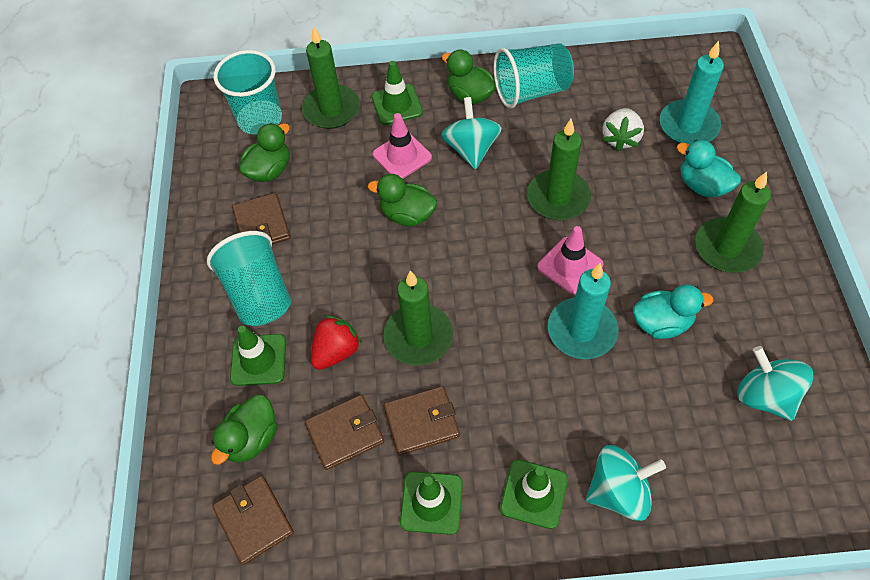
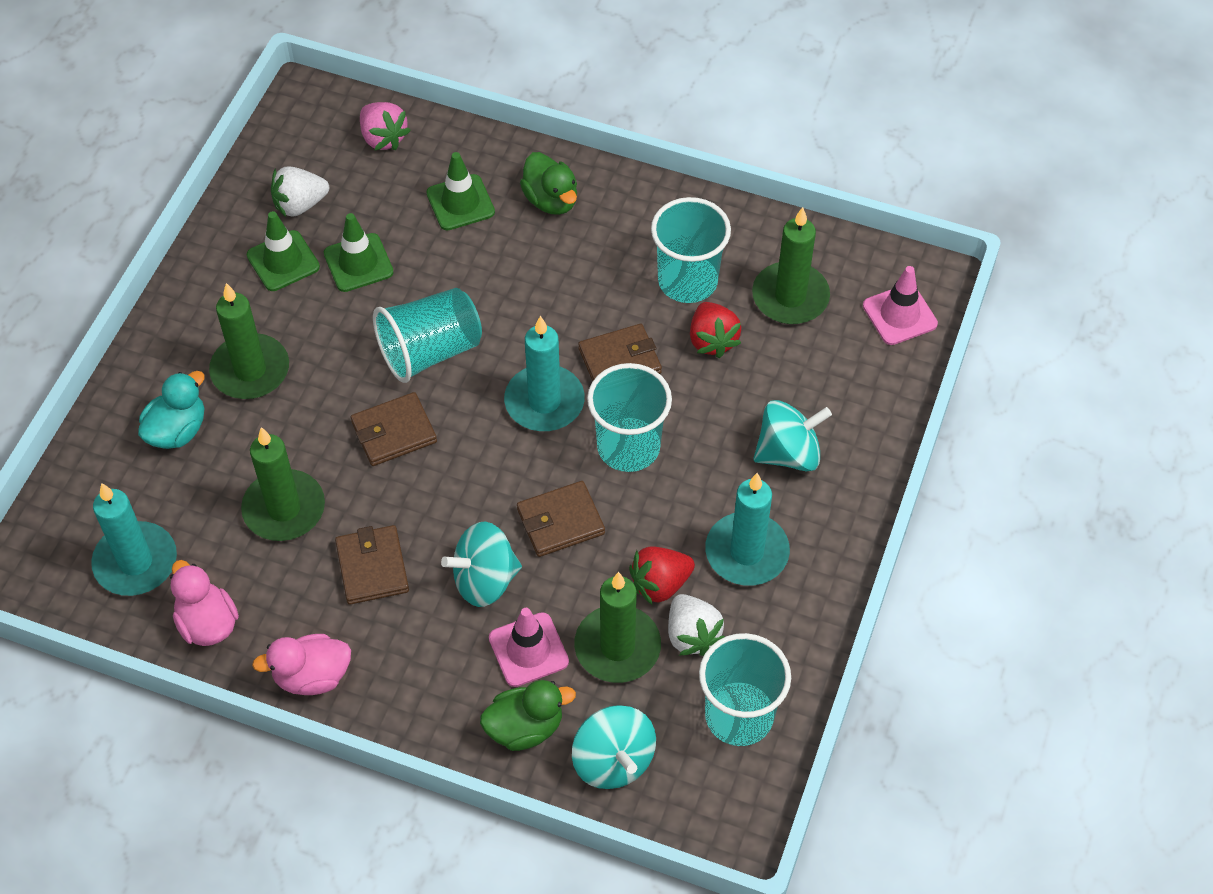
green duck: 4 -> 2
green traffic cone: 4 -> 3
pink duck: 0 -> 2
pink strawberry: 0 -> 1
red strawberry: 1 -> 2
turquoise candle: 2 -> 3
turquoise cup: 3 -> 4
turquoise duck: 2 -> 1
white strawberry: 1 -> 2

